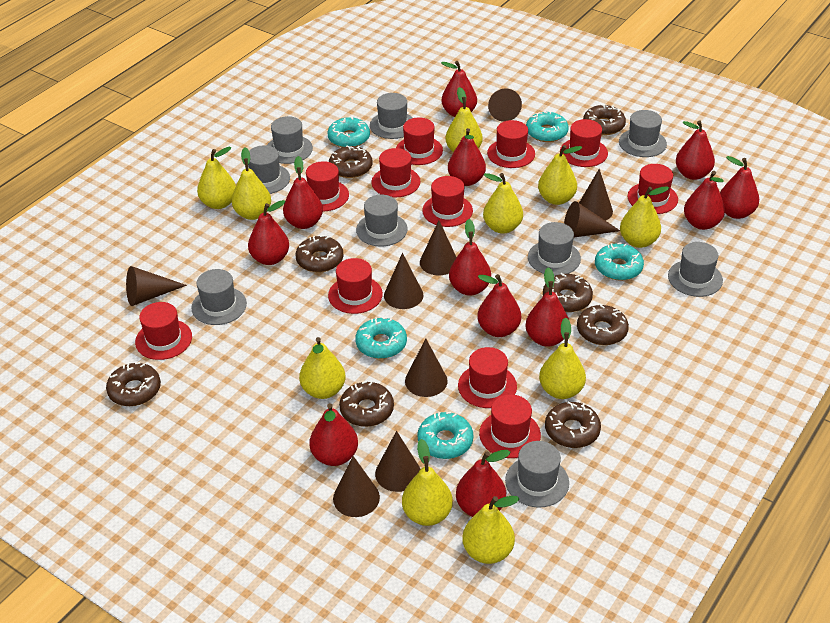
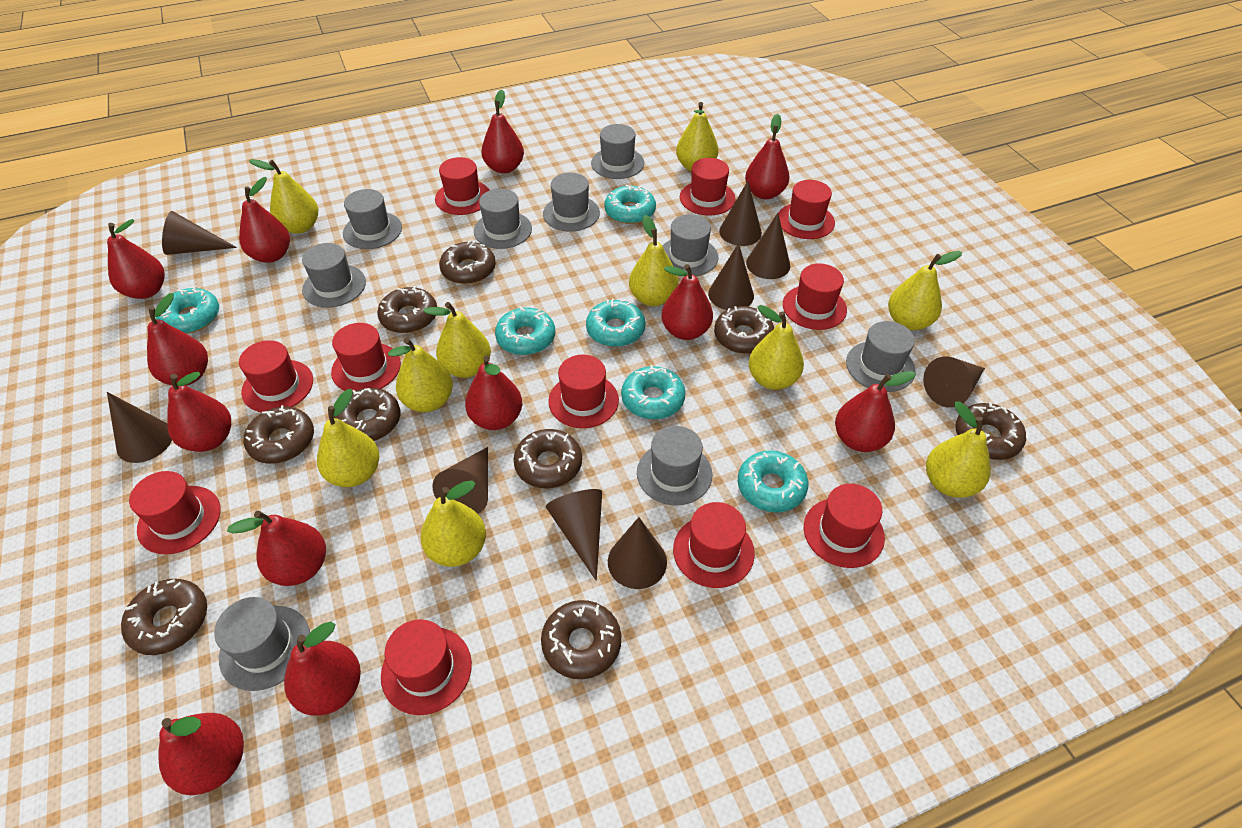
brown donut: 8 -> 9
turquoise donut: 5 -> 6

